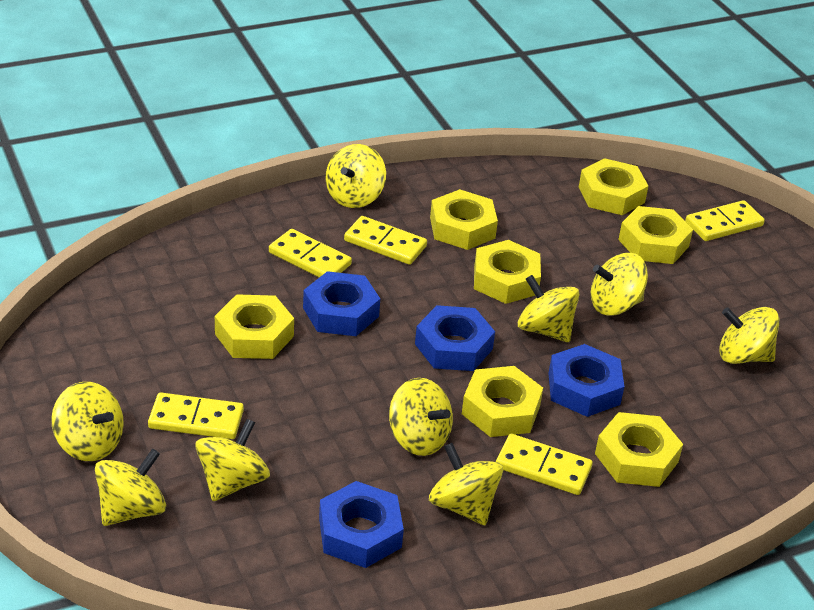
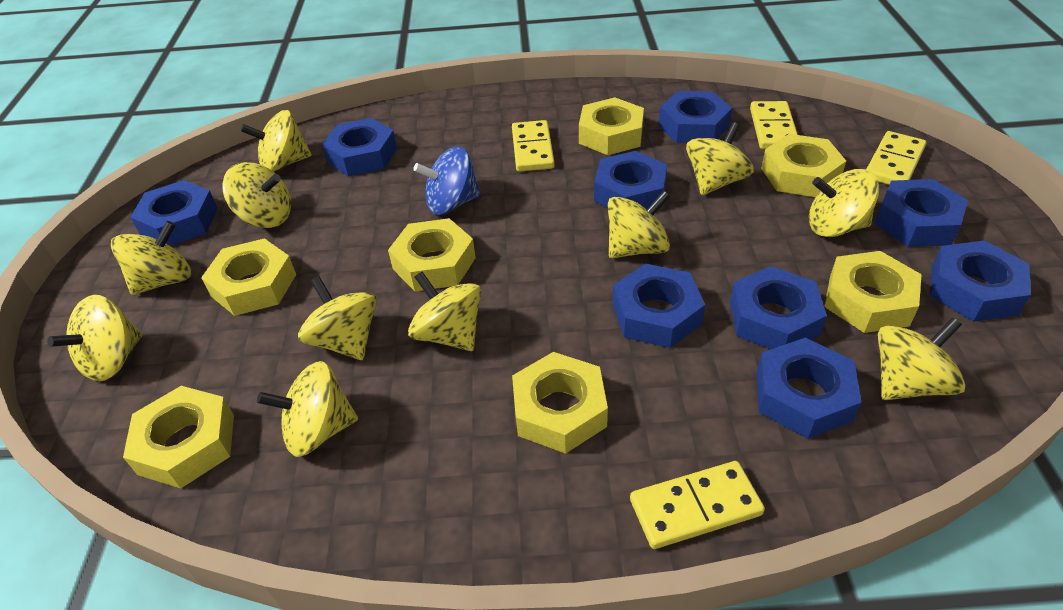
blue nut: 4 -> 9
blue spinning top: 0 -> 1
yellow domino: 5 -> 4
yellow spinning top: 9 -> 11

